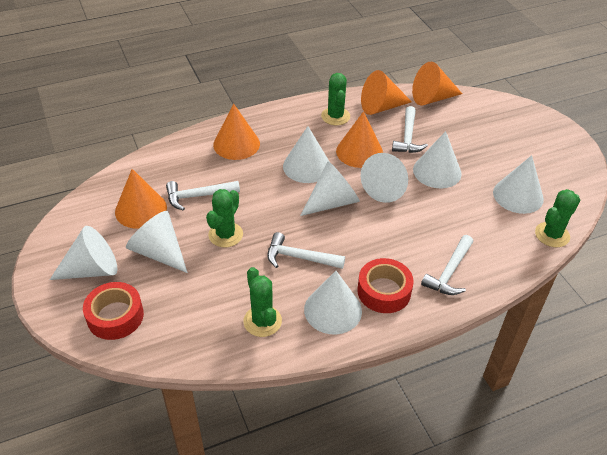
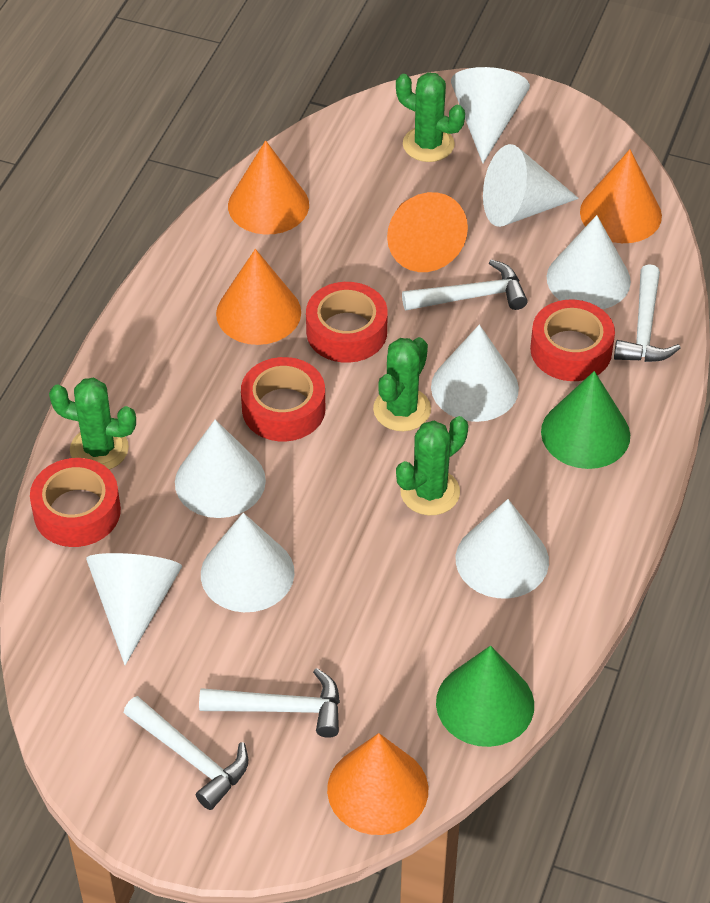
green cone: 0 -> 2
red tape: 2 -> 4

